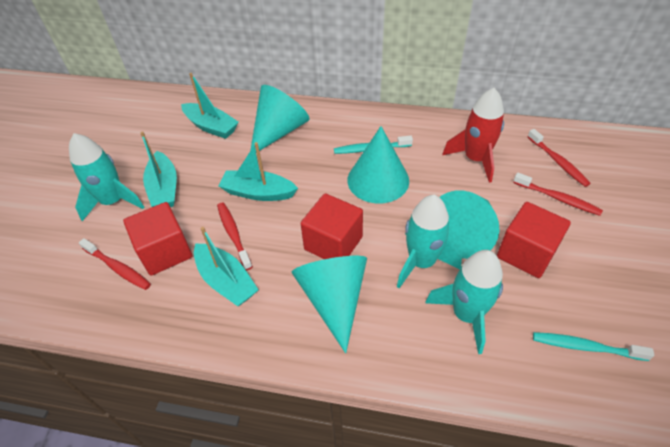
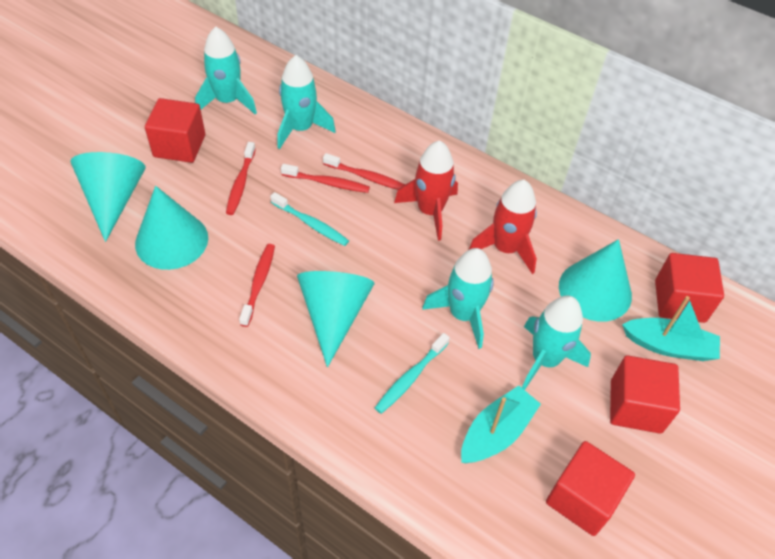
red cube: 3 -> 4
red rocket: 1 -> 2
turquoise boat: 4 -> 2
turquoise rocket: 3 -> 4

